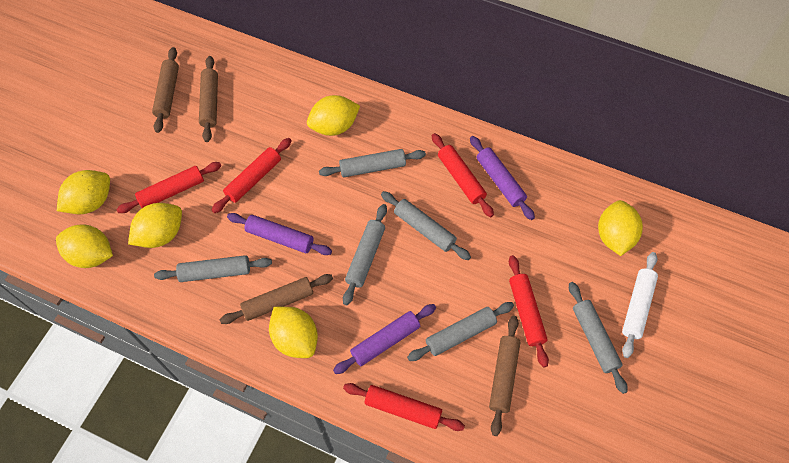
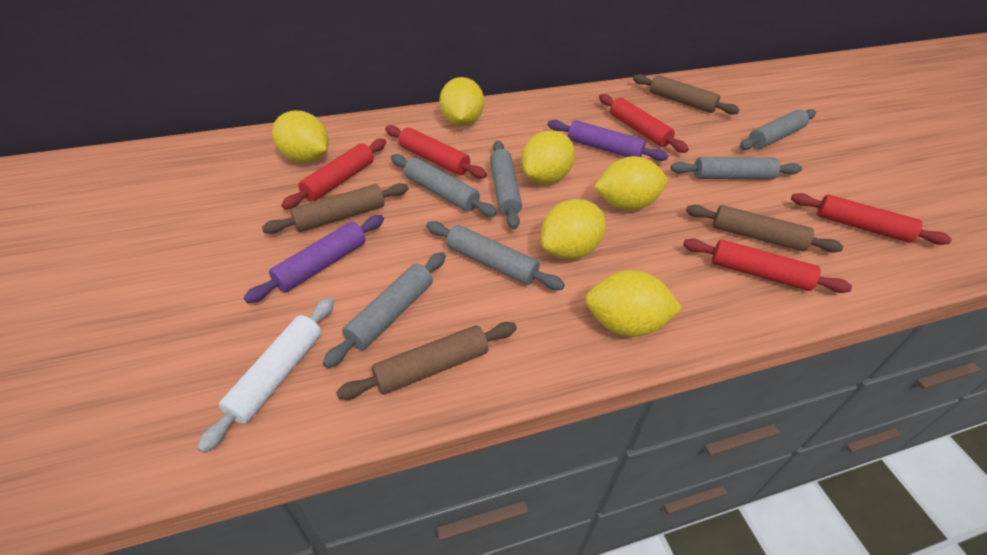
purple rolling pin: 3 -> 2

